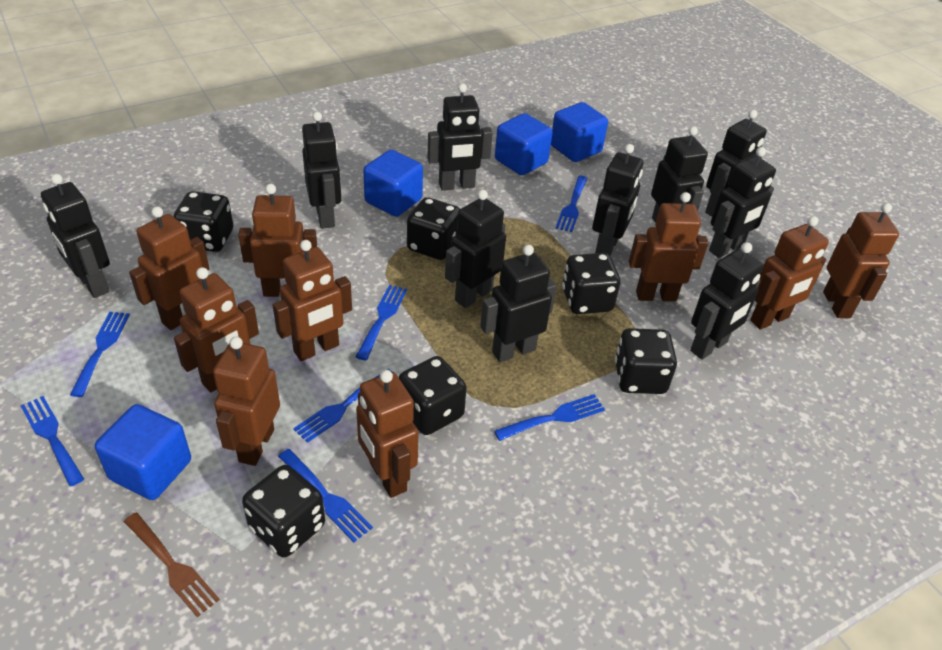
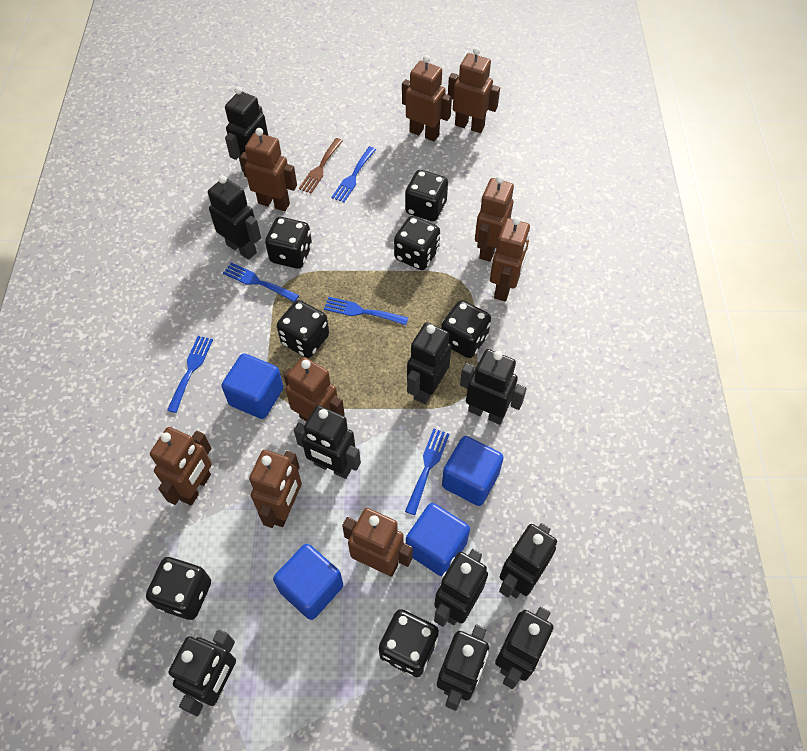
black dice: 6 -> 7
blue fork: 7 -> 5

